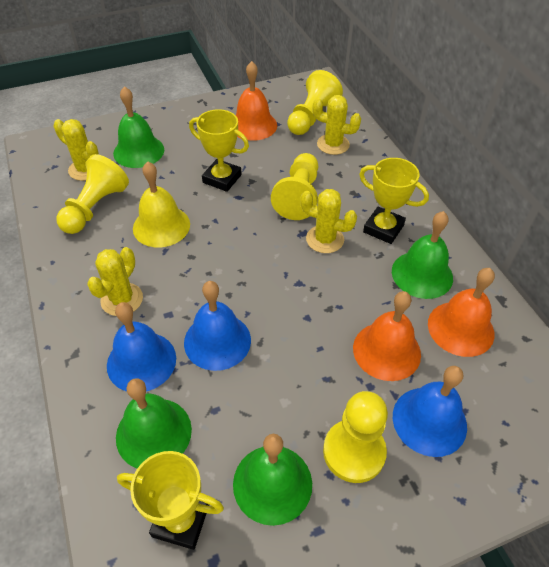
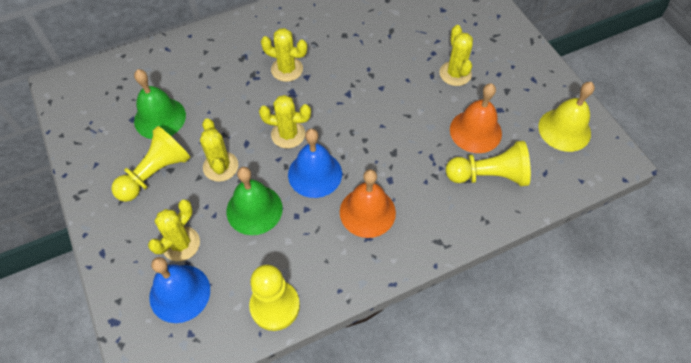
blue bell: 3 -> 2
green bell: 4 -> 2
orange bell: 3 -> 2
yellow cactus: 4 -> 5
yellow pawn: 4 -> 3
yellow trophy: 3 -> 0

